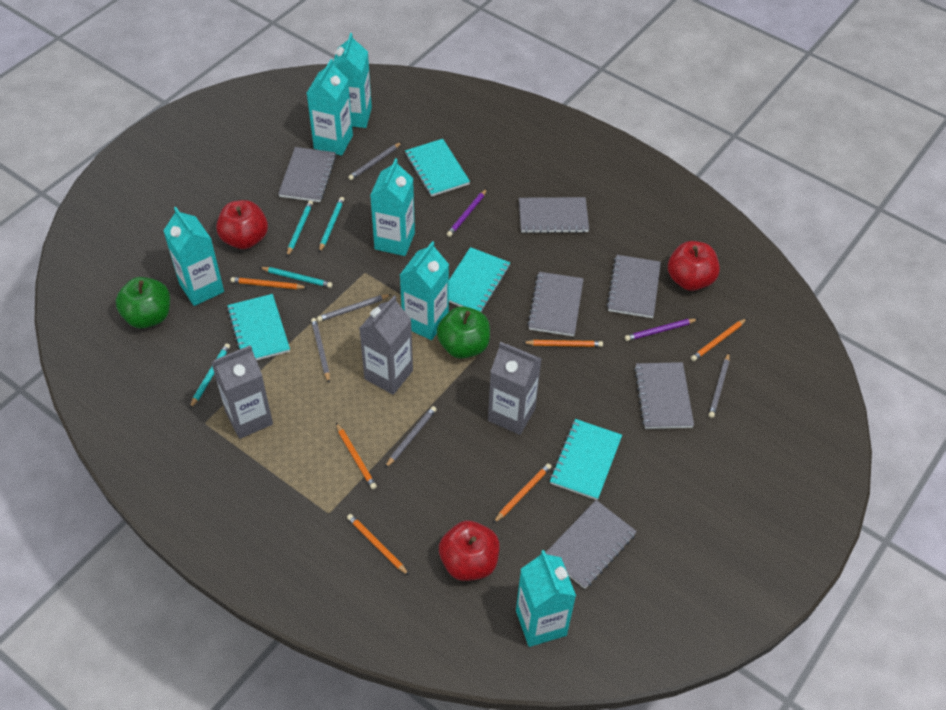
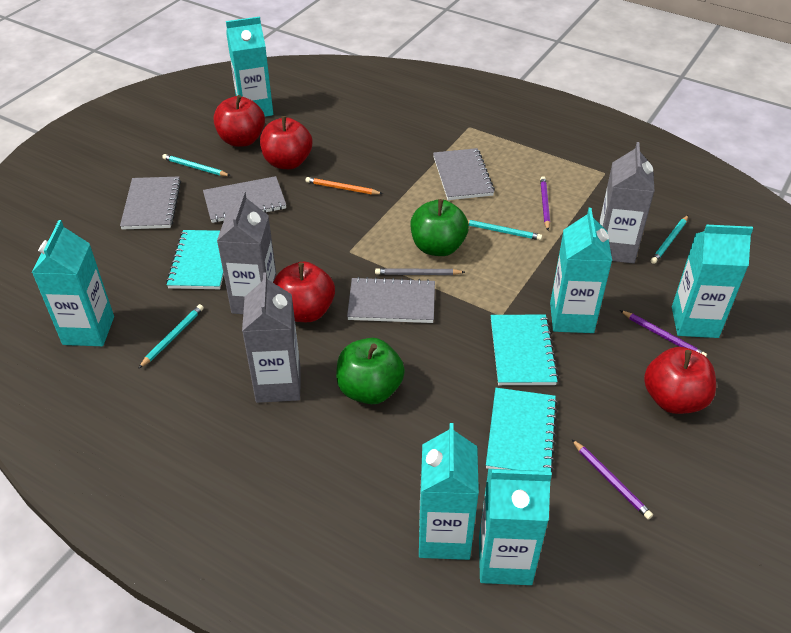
grey notebook: 6 -> 4
grey pencil: 5 -> 1
orange pencil: 6 -> 1
purple pencil: 2 -> 3
red apple: 3 -> 4
turquoise notebook: 4 -> 3

